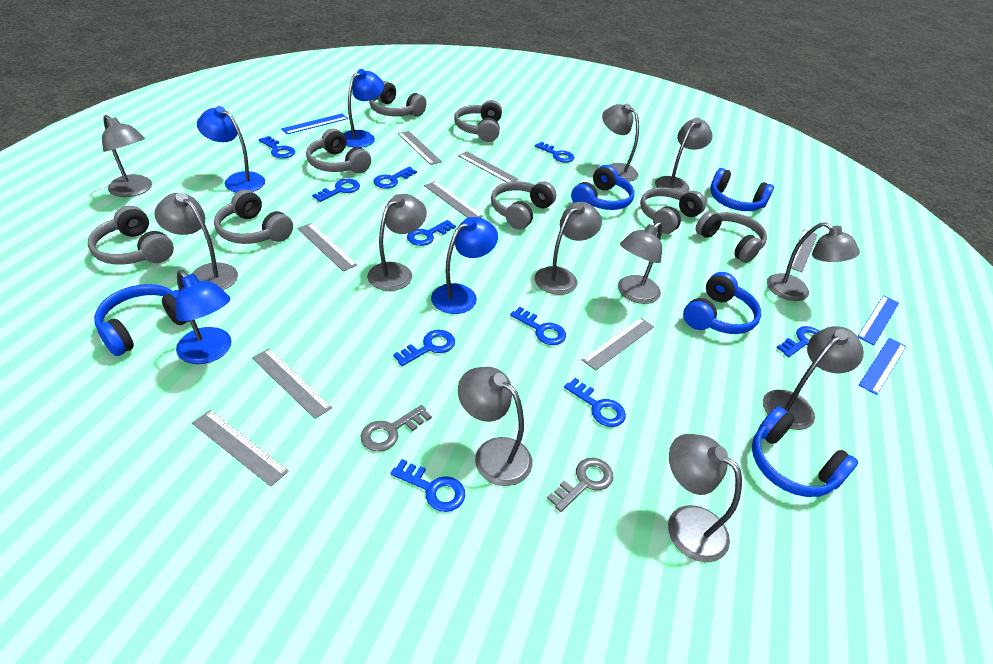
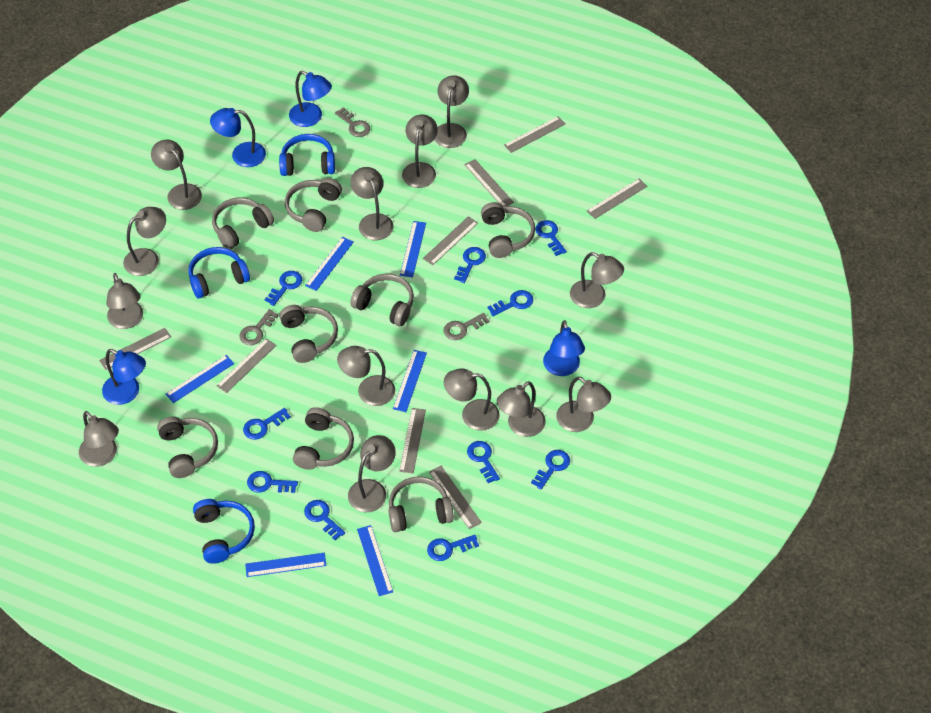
blue headphones: 5 -> 3
blue ruler: 3 -> 6
grey key: 2 -> 3
grey lamp: 11 -> 13

